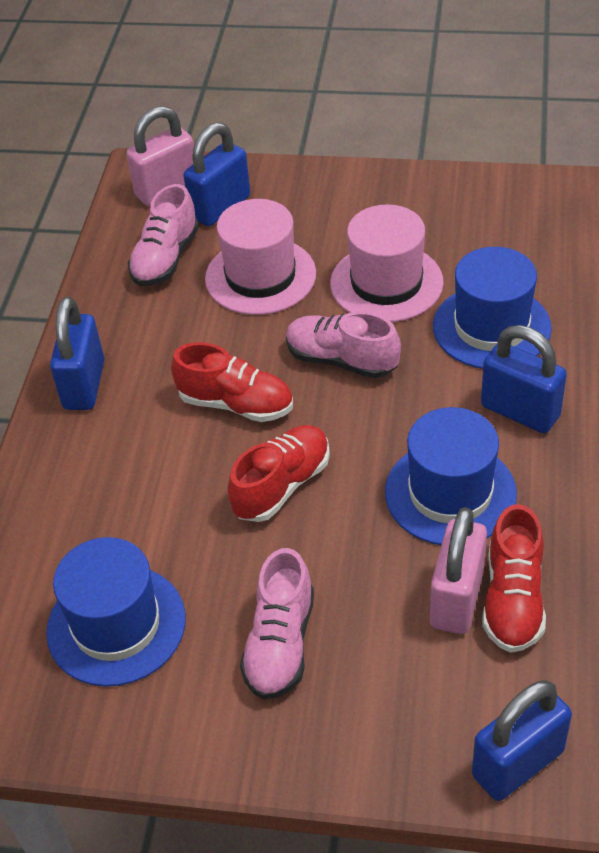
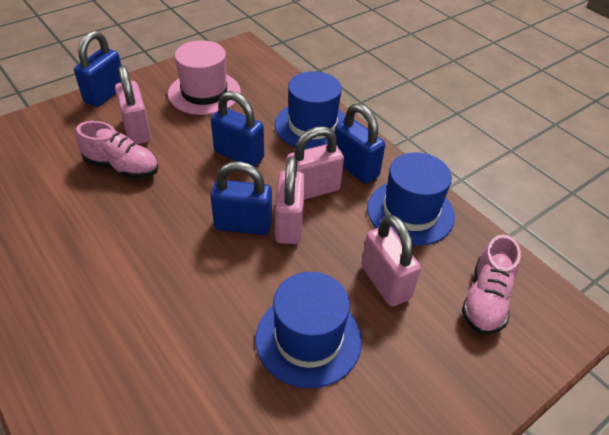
pink hat: 2 -> 1
pink padlock: 2 -> 4
pink shoe: 3 -> 2
red shoe: 3 -> 0

